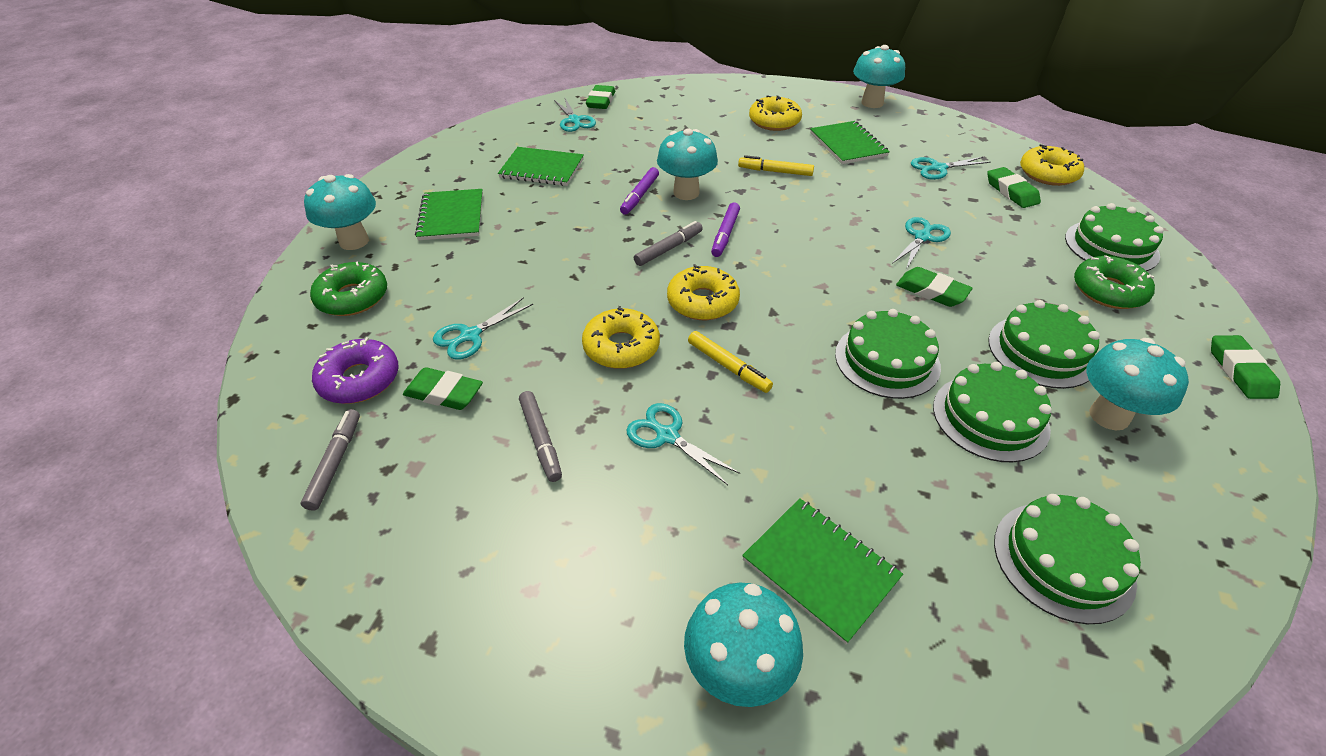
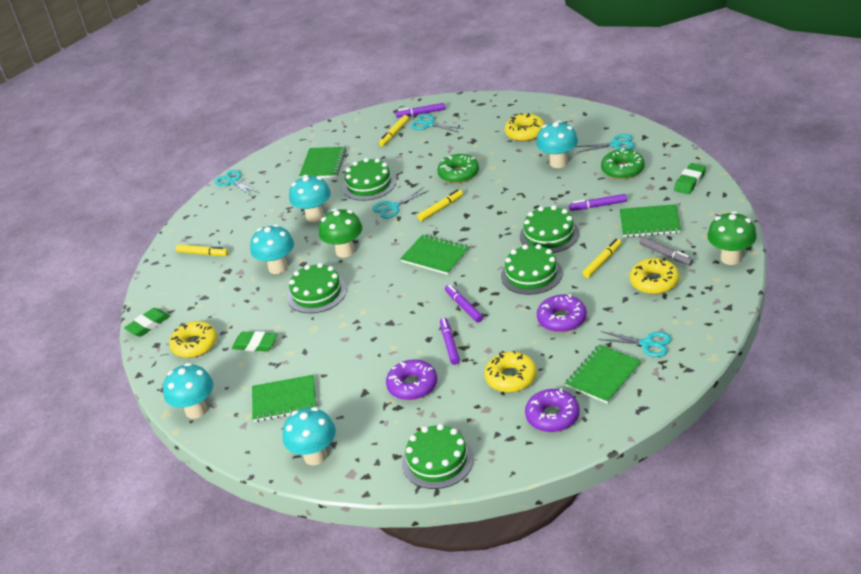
green eraser: 5 -> 3
green mushroom: 0 -> 2
green notebook: 4 -> 5
grey marker: 3 -> 1
purple donut: 1 -> 3
purple marker: 2 -> 4
yellow marker: 2 -> 4

